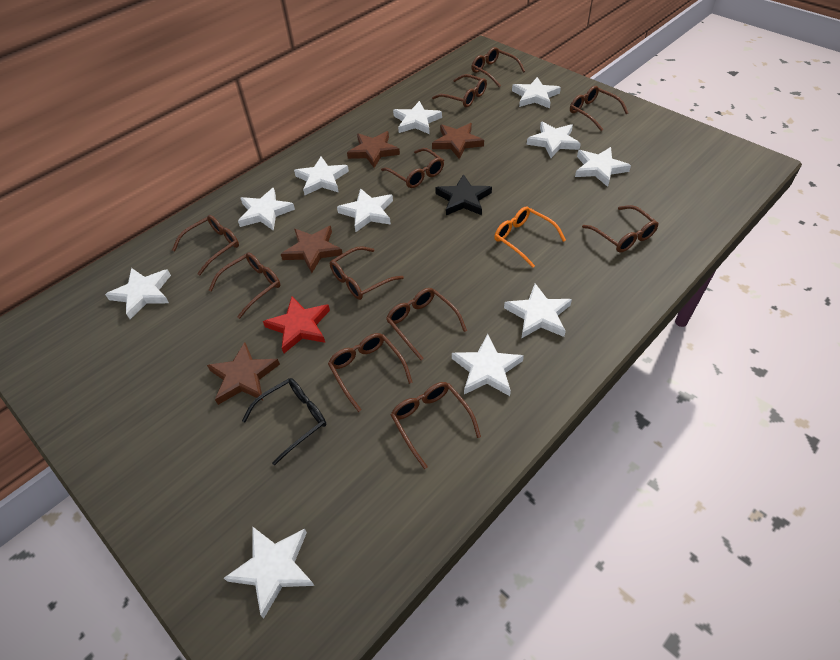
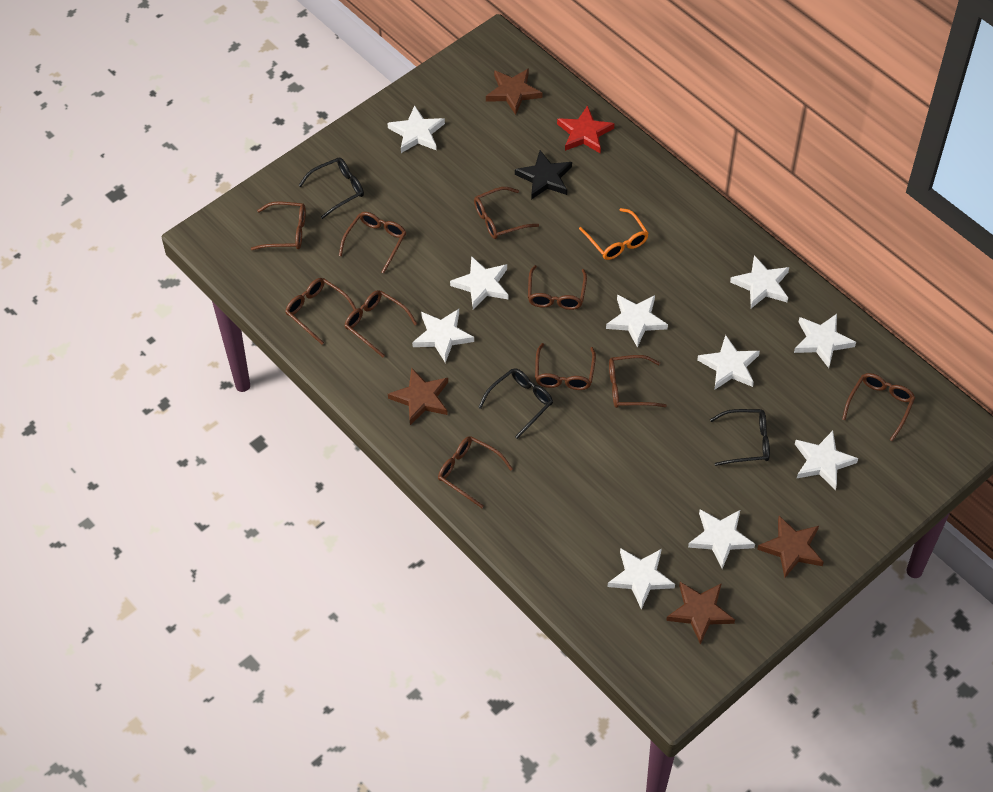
black glasses: 1 -> 3
brown glasses: 11 -> 10
white star: 11 -> 10

